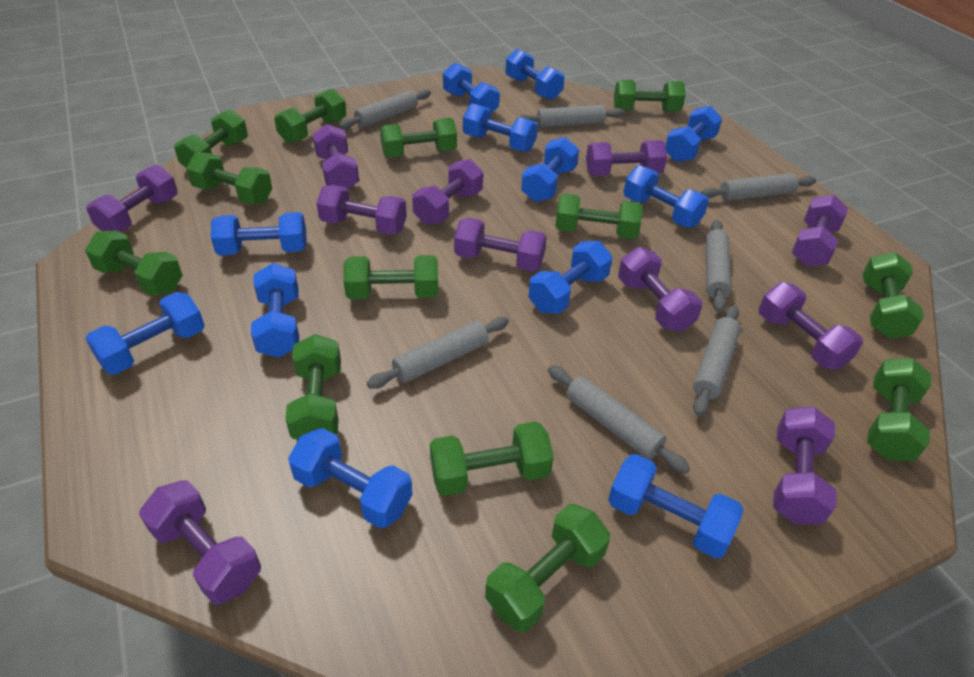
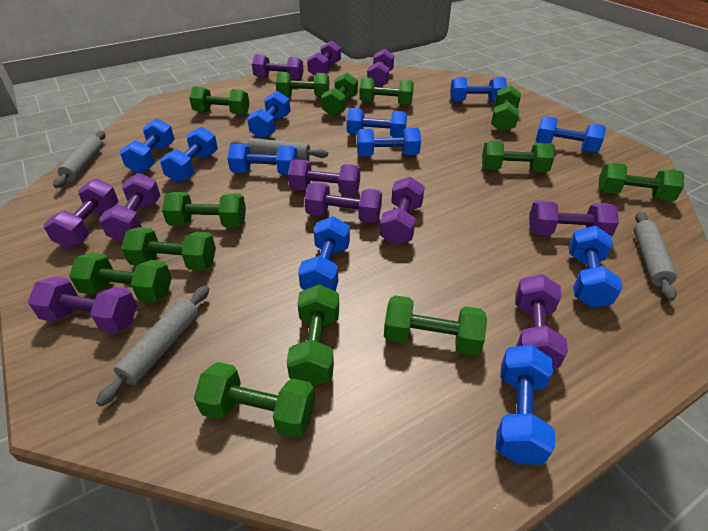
blue dumbbell: 12 -> 11
grey rolling pin: 7 -> 4

